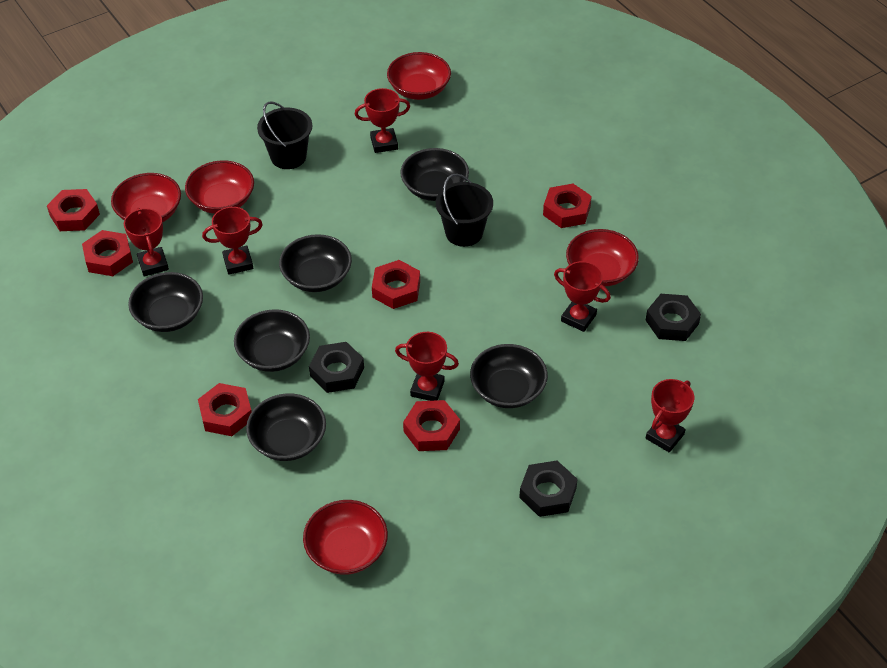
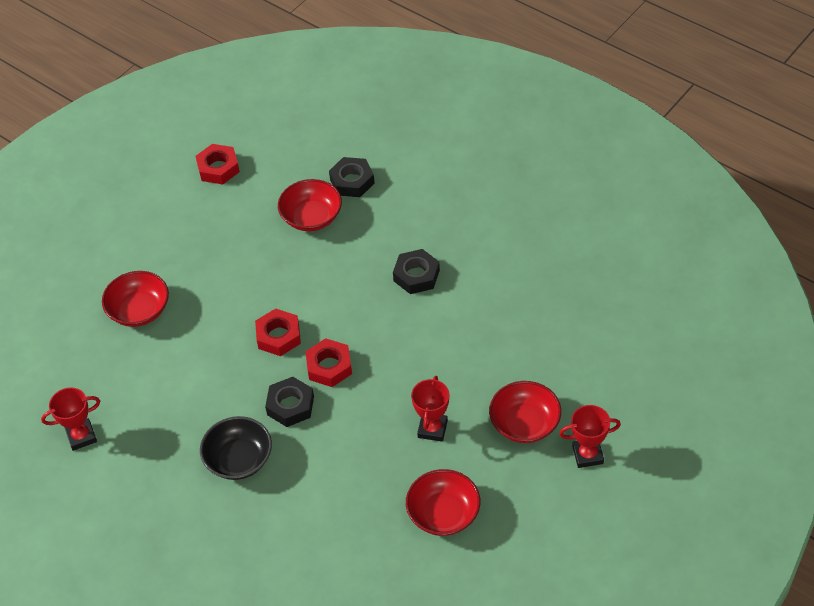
black bowl: 6 -> 1
black bucket: 2 -> 0
red bowl: 5 -> 4
red nut: 6 -> 3
red trophy: 6 -> 3

